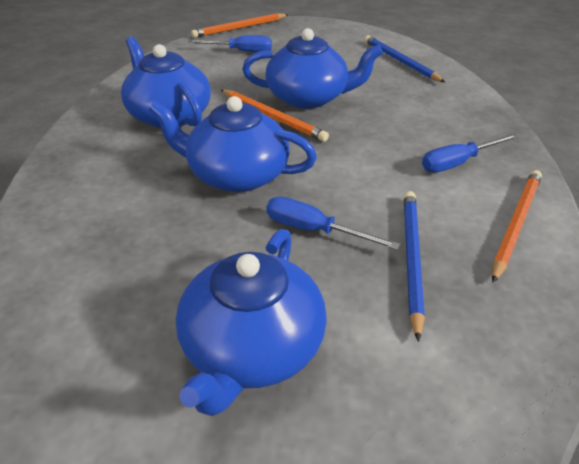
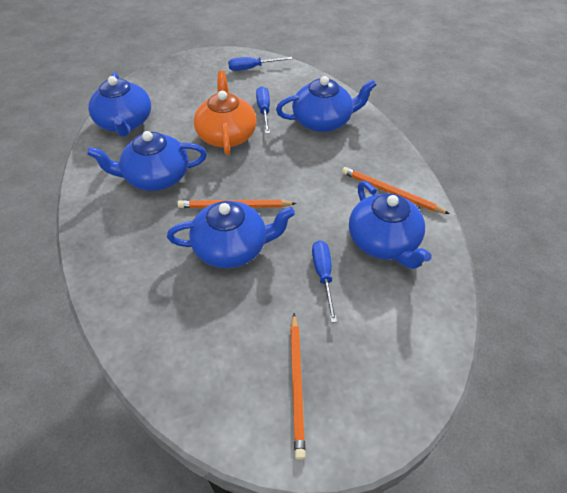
blue pencil: 2 -> 0
blue teapot: 4 -> 5
orange teapot: 0 -> 1

